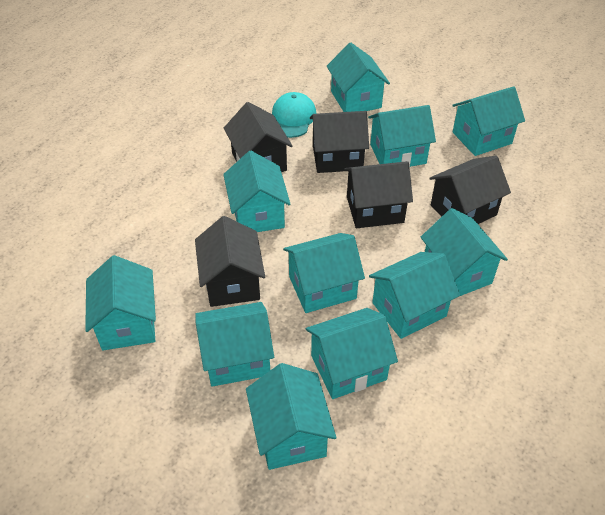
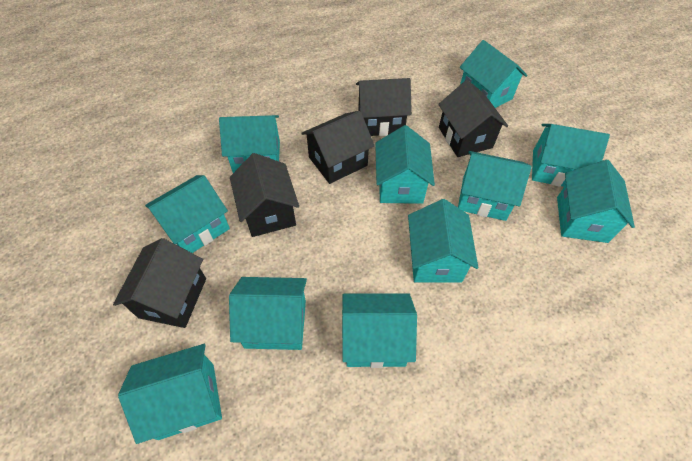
turquoise cap: 1 -> 0

